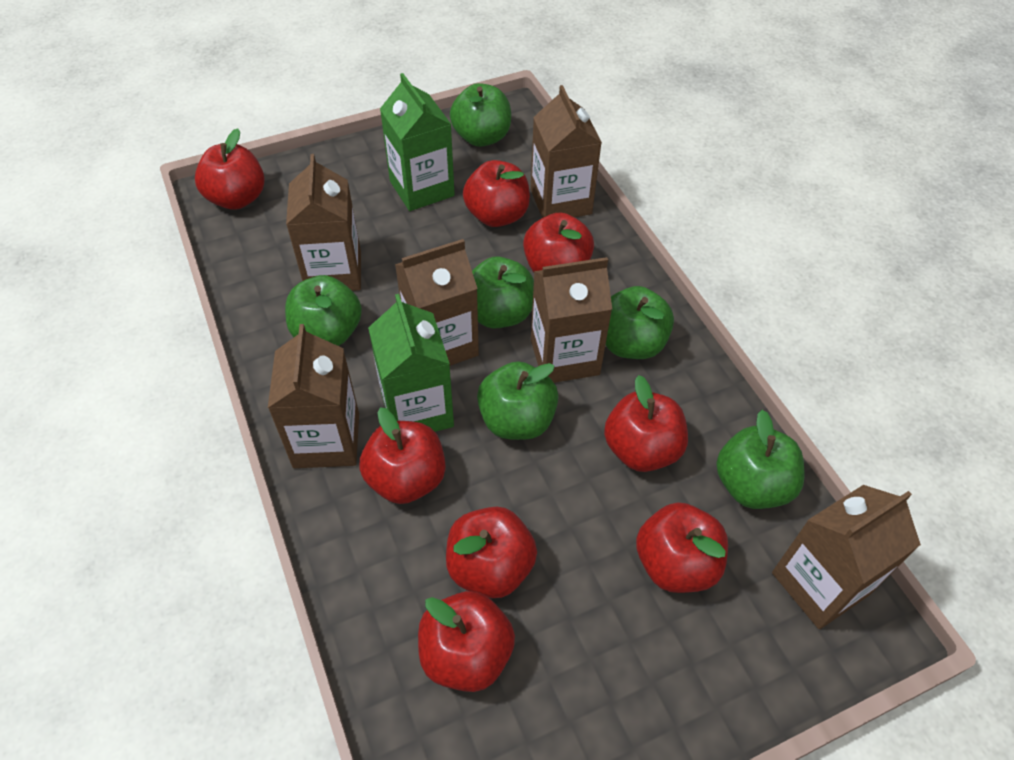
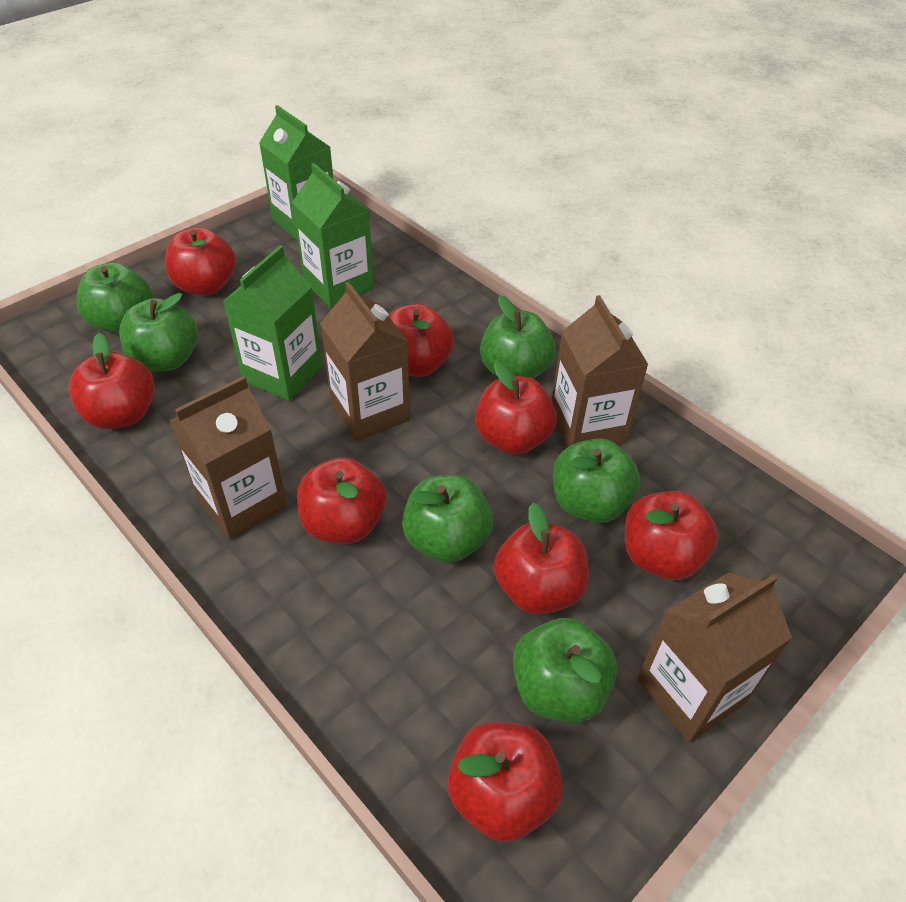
brown carton: 6 -> 4
green carton: 2 -> 3

